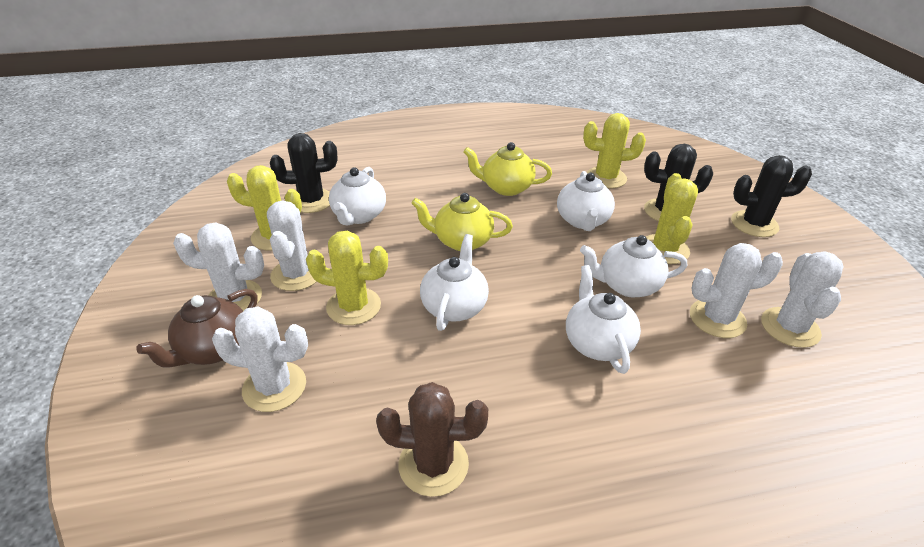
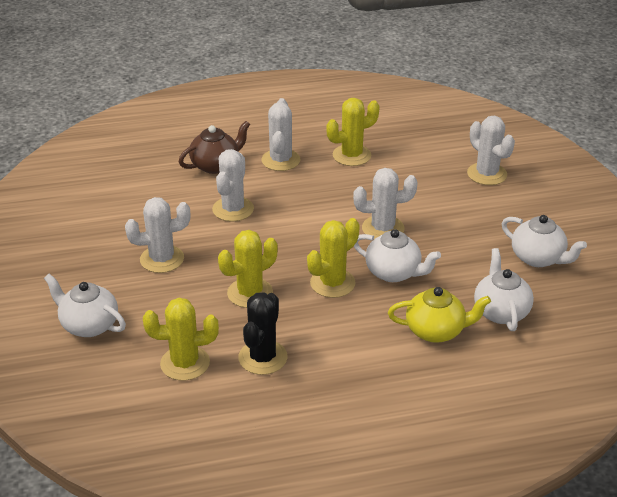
black cactus: 3 -> 1
brown cactus: 1 -> 0
white teapot: 5 -> 4
yellow teapot: 2 -> 1

